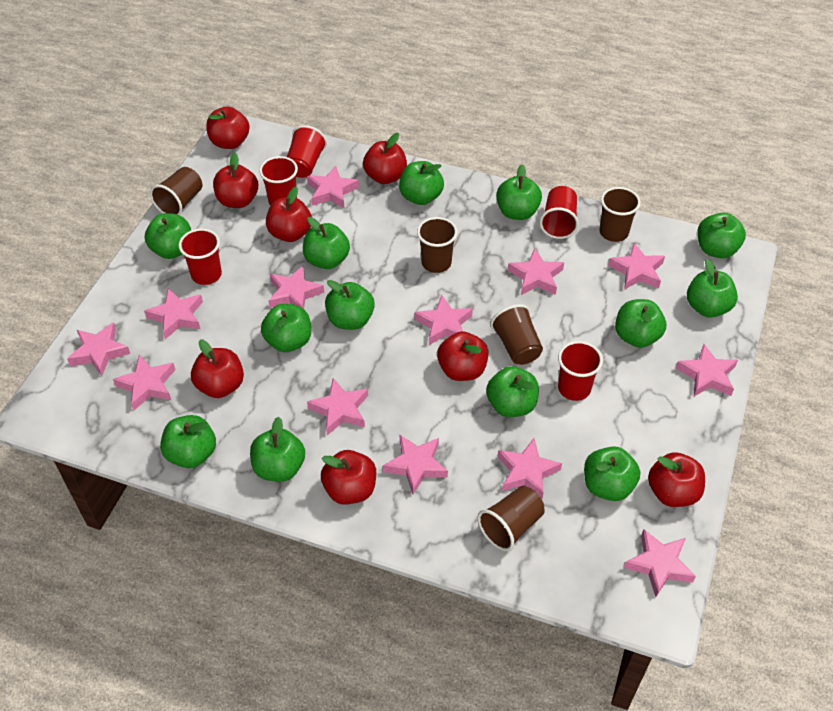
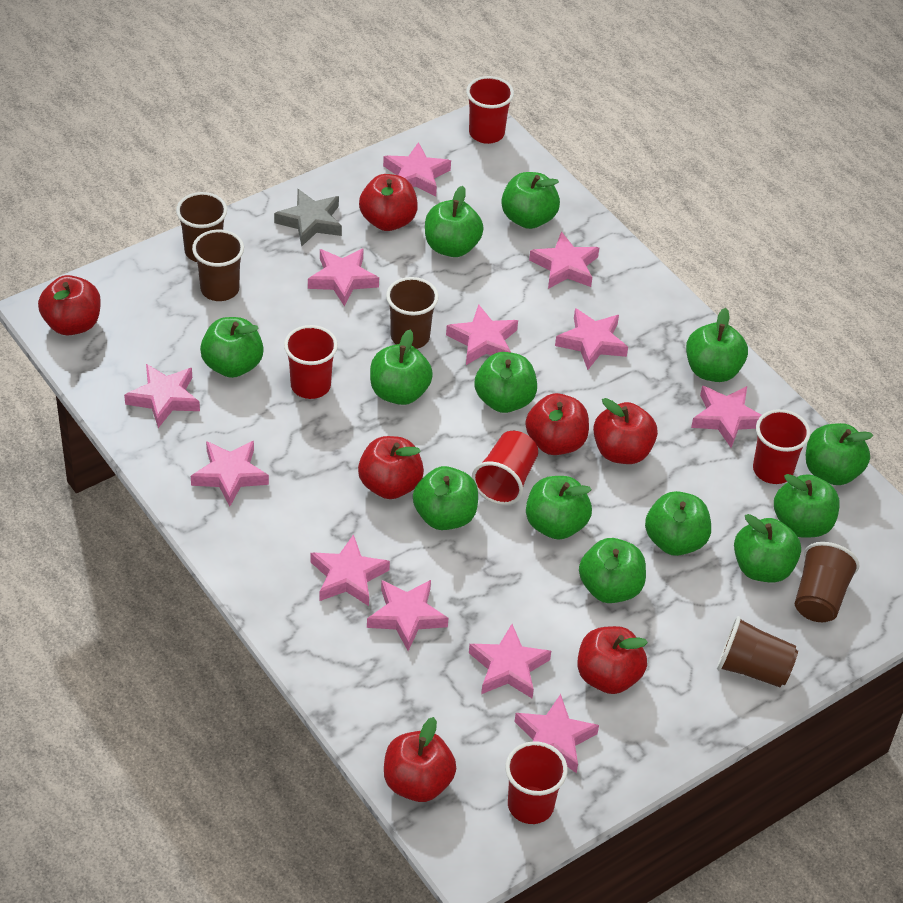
grey star: 0 -> 1
pink star: 13 -> 12
red apple: 8 -> 7

